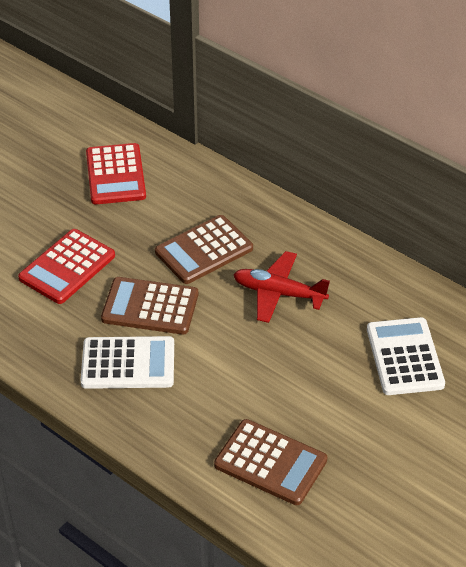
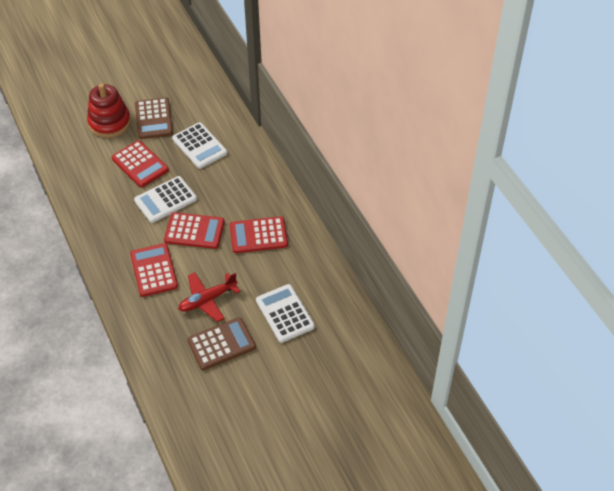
brown calculator: 3 -> 2
red calculator: 2 -> 4
red stacking toy: 0 -> 1
white calculator: 2 -> 3

